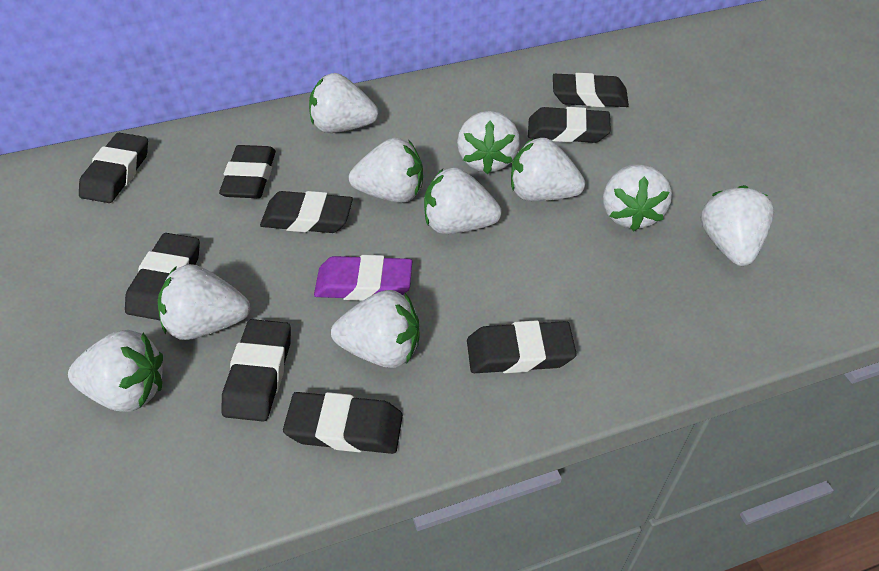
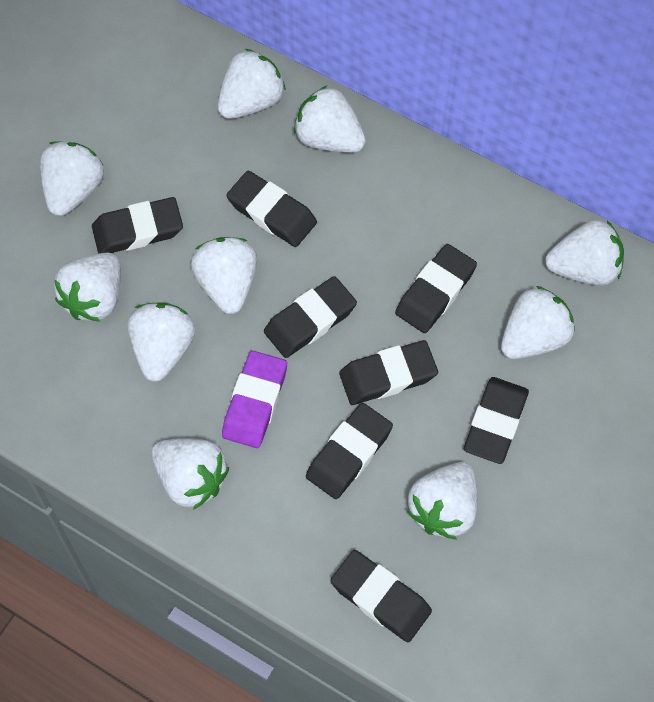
black eraser: 9 -> 8

